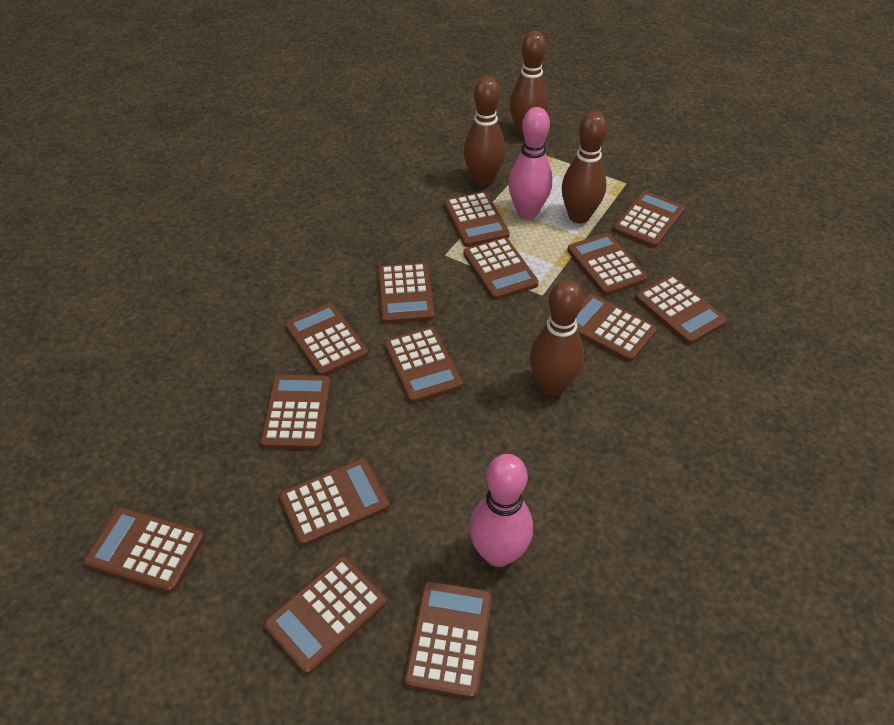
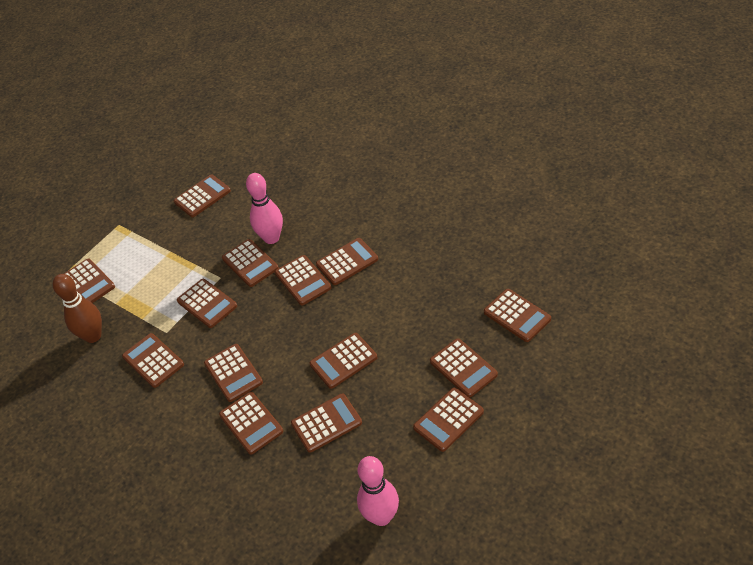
brown bowling pin: 4 -> 1

